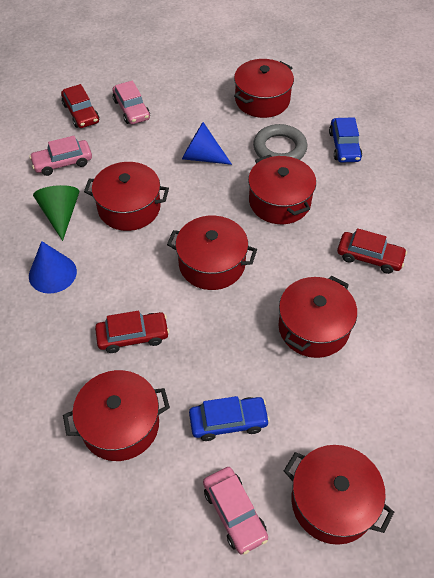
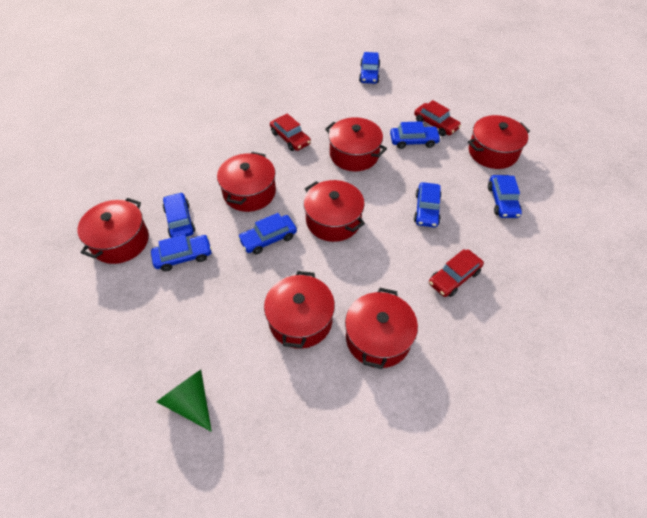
blue car: 2 -> 7
blue cone: 2 -> 0
grey ring: 1 -> 0
pink car: 3 -> 0

